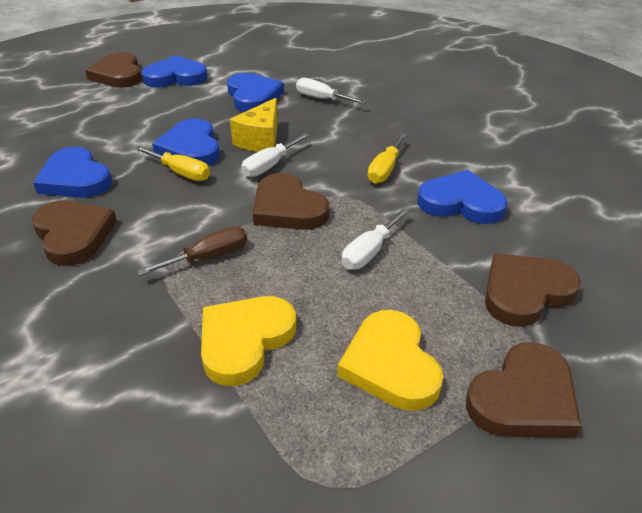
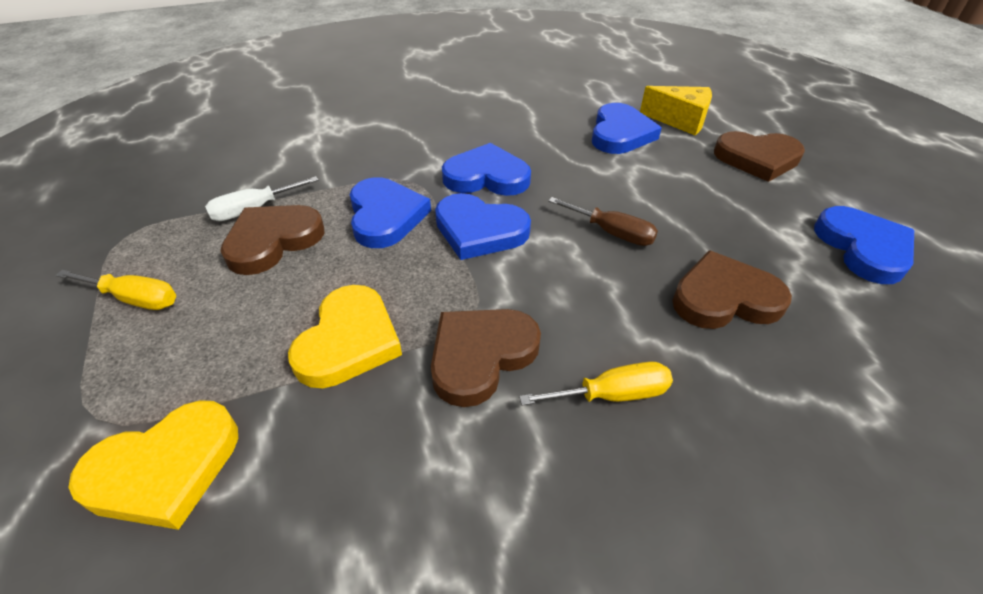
brown heart: 5 -> 4
white screwdriver: 3 -> 1

